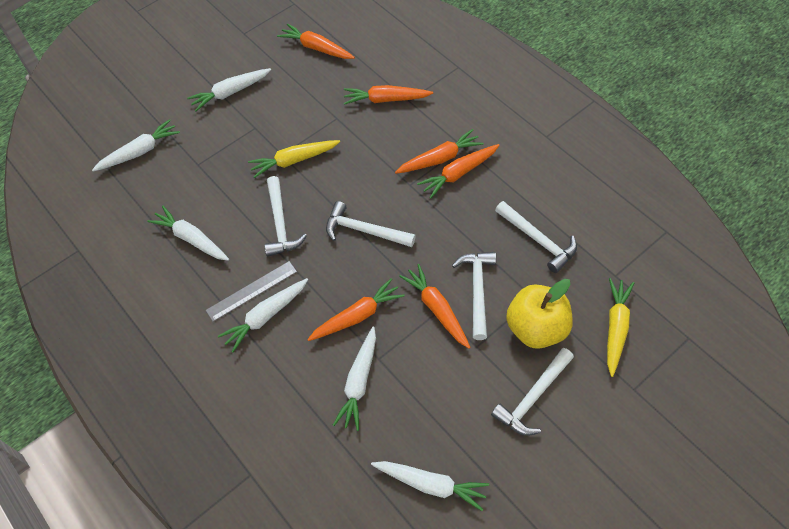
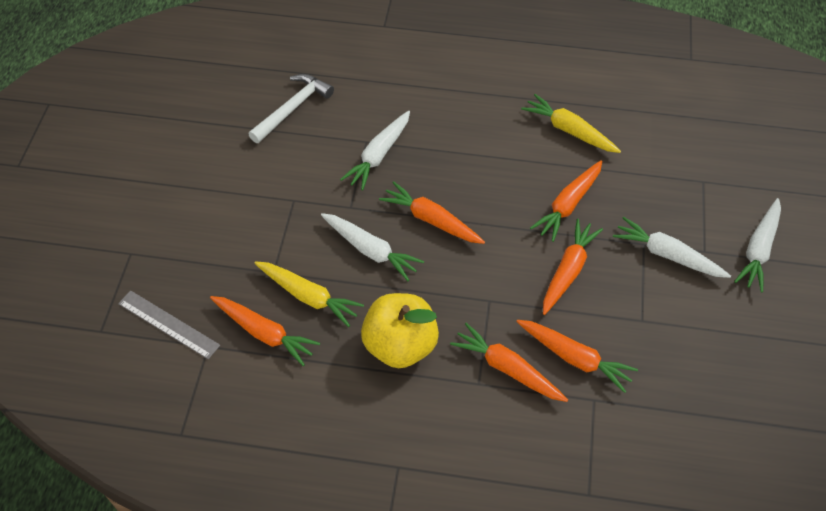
white carrot: 6 -> 4
white hammer: 5 -> 1

